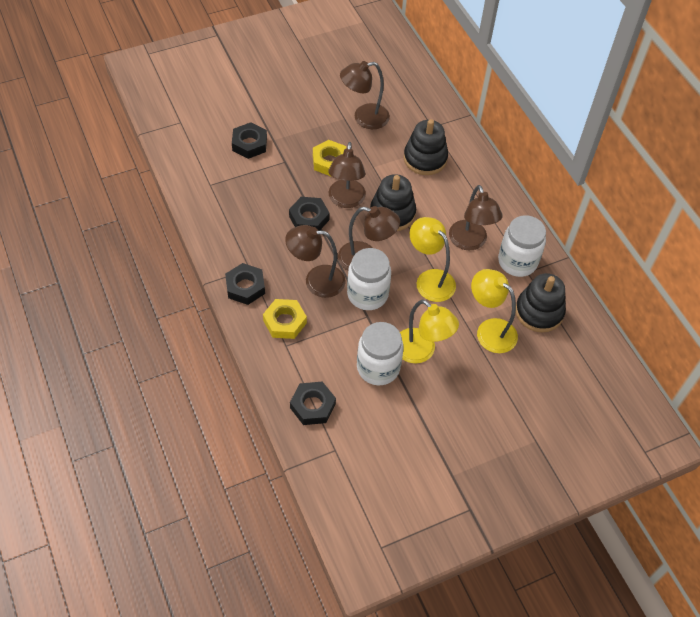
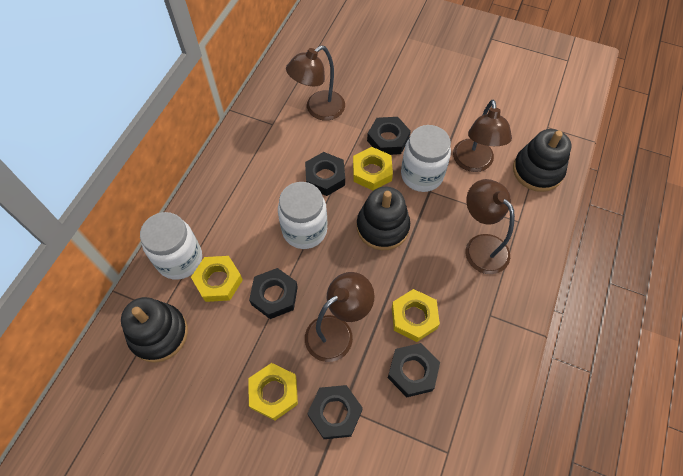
black nut: 4 -> 5
brown lamp: 5 -> 4
yellow lamp: 3 -> 0
yellow nut: 2 -> 4

